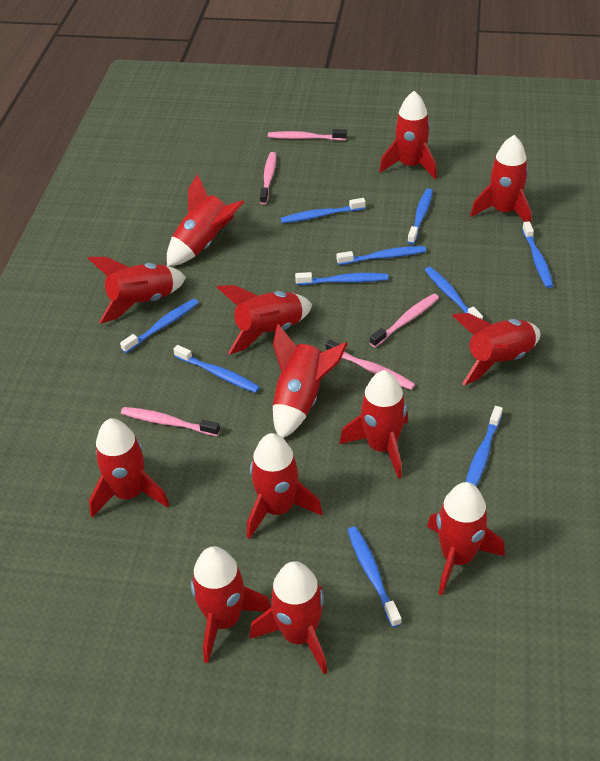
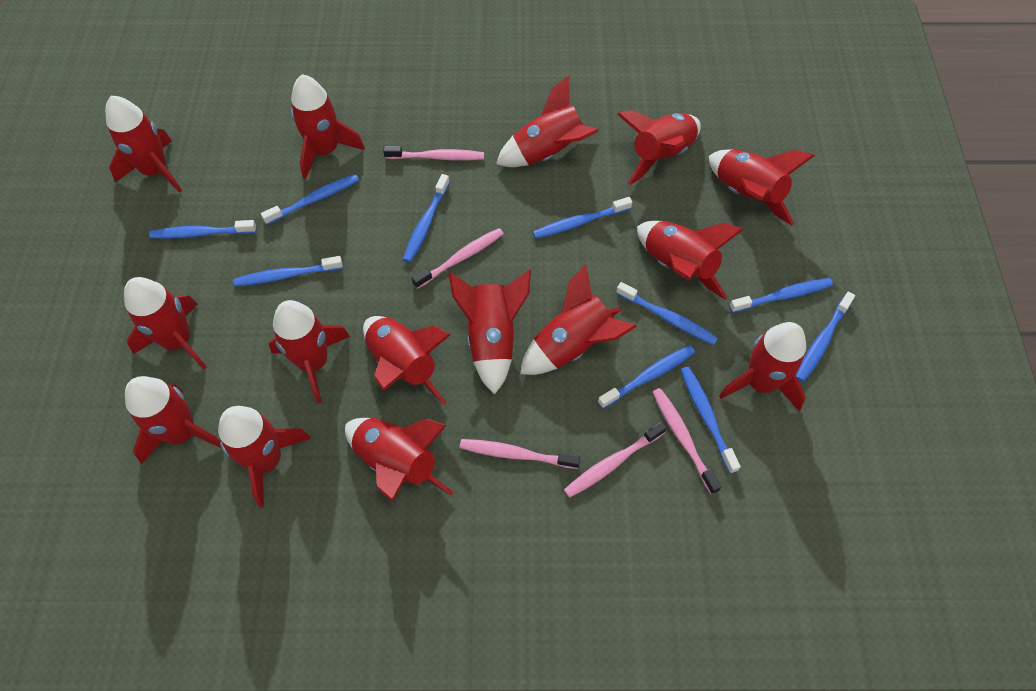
red rocket: 13 -> 15

